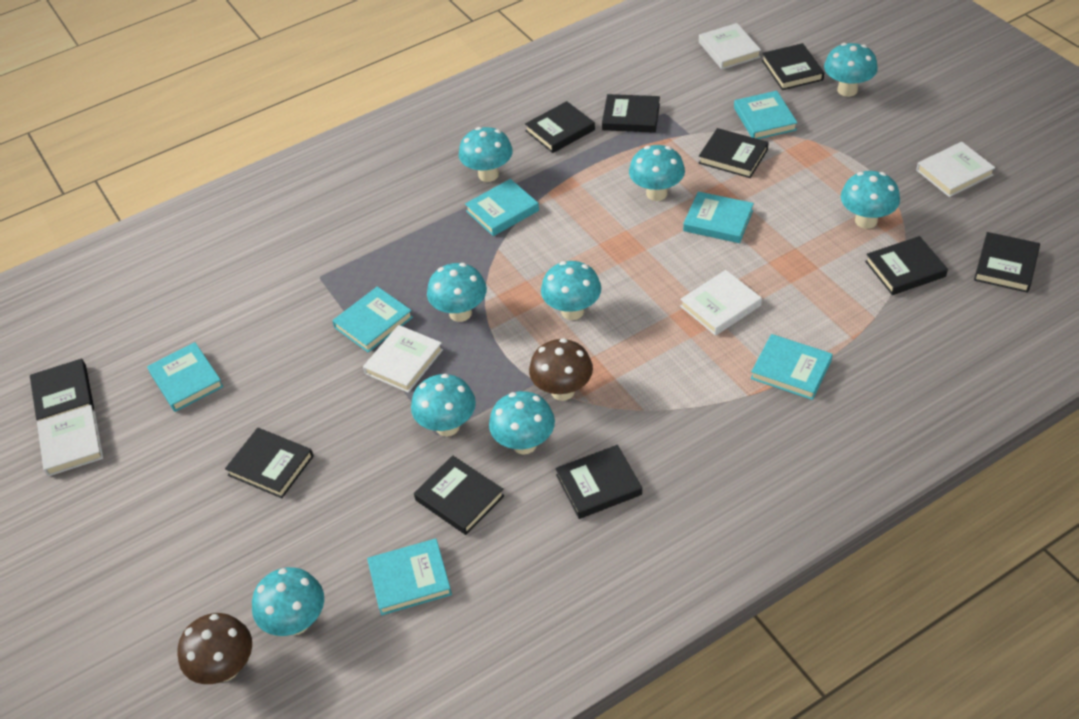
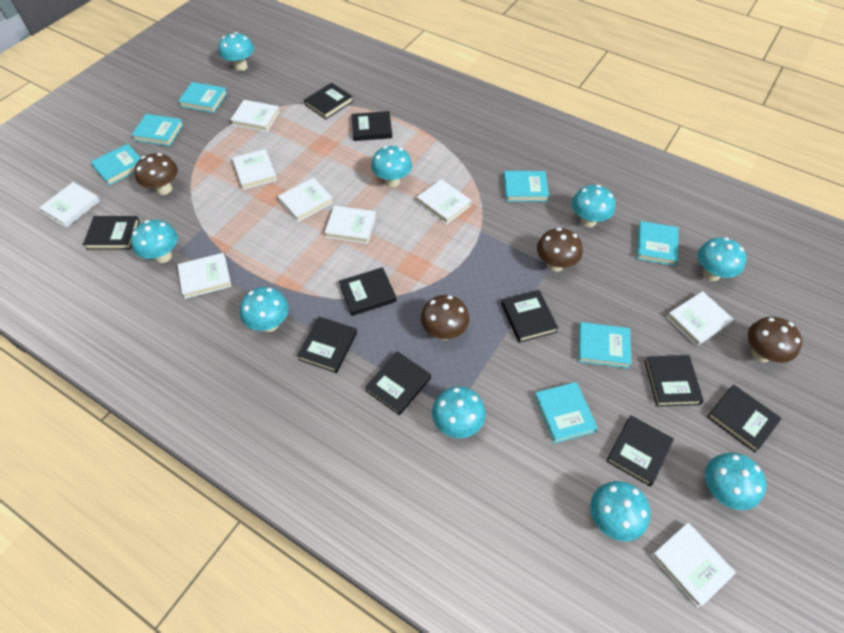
brown mushroom: 2 -> 4
white book: 5 -> 9

